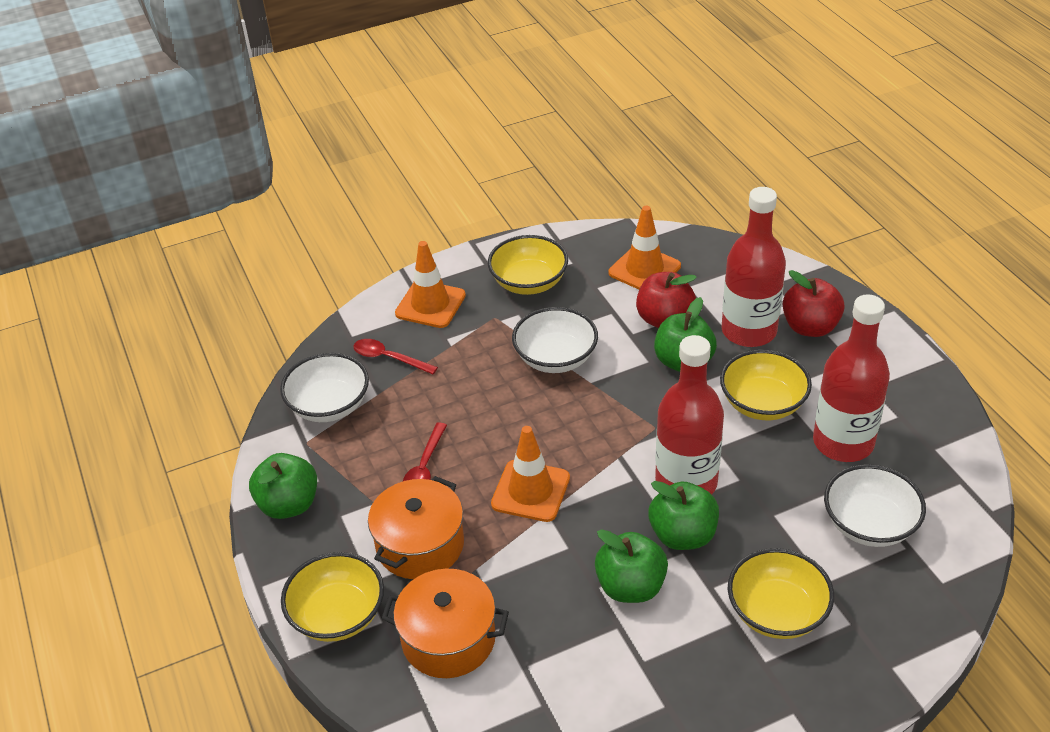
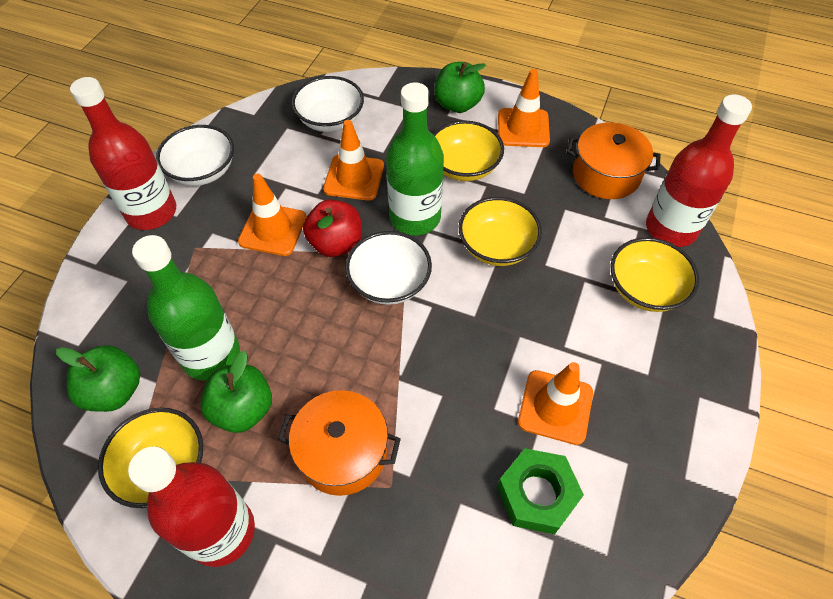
green apple: 4 -> 3
green bottle: 0 -> 2
green nut: 0 -> 1
orange traffic cone: 3 -> 4
red apple: 2 -> 1
red spoon: 2 -> 0

